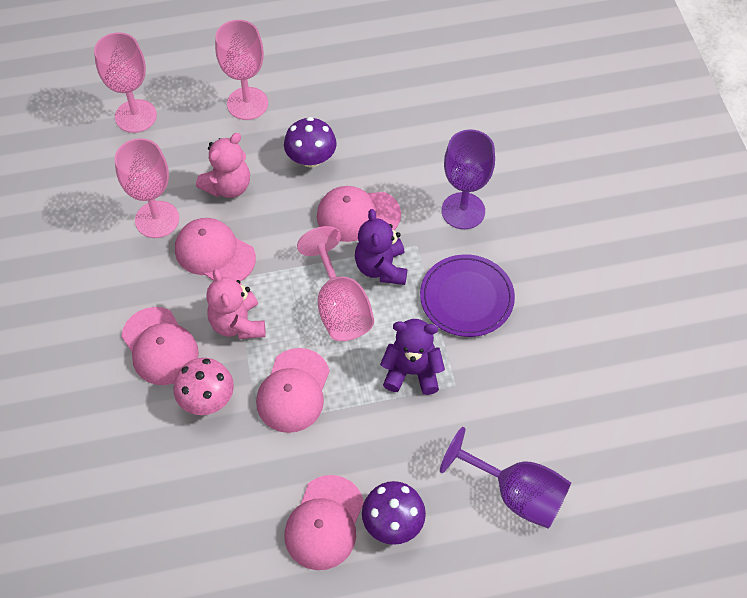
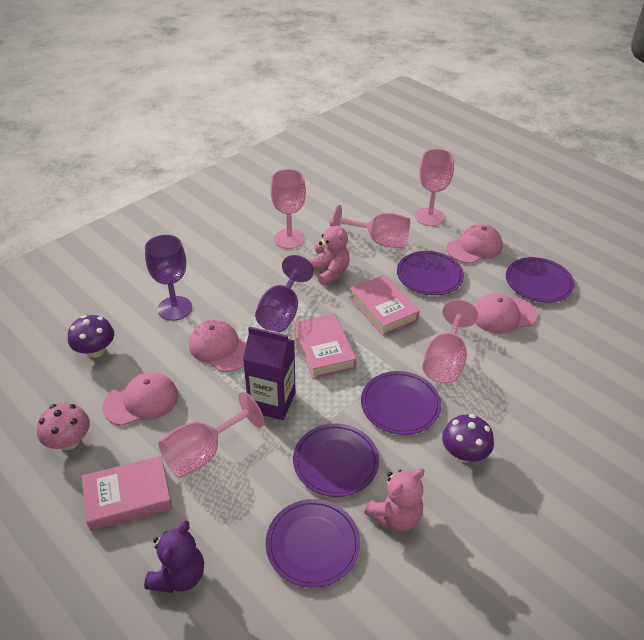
pink book: 0 -> 3
pink cap: 5 -> 4
pink goblet: 4 -> 5
purple carton: 0 -> 1
purple plate: 1 -> 5
purple teddy bear: 2 -> 1

